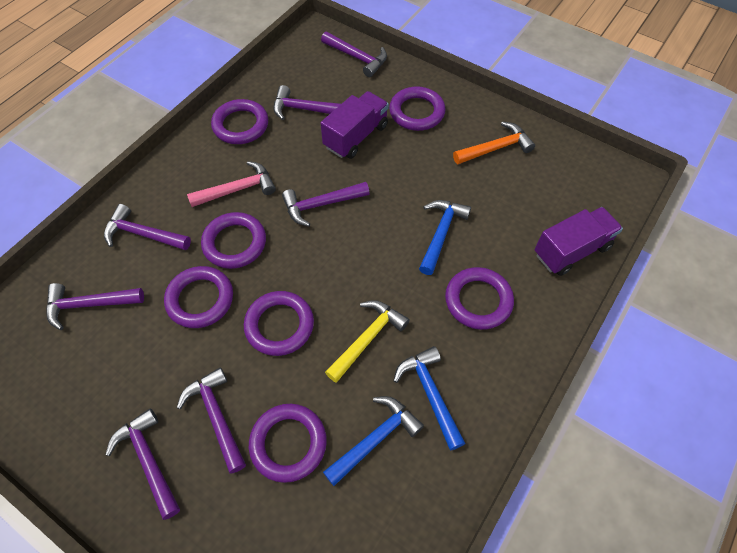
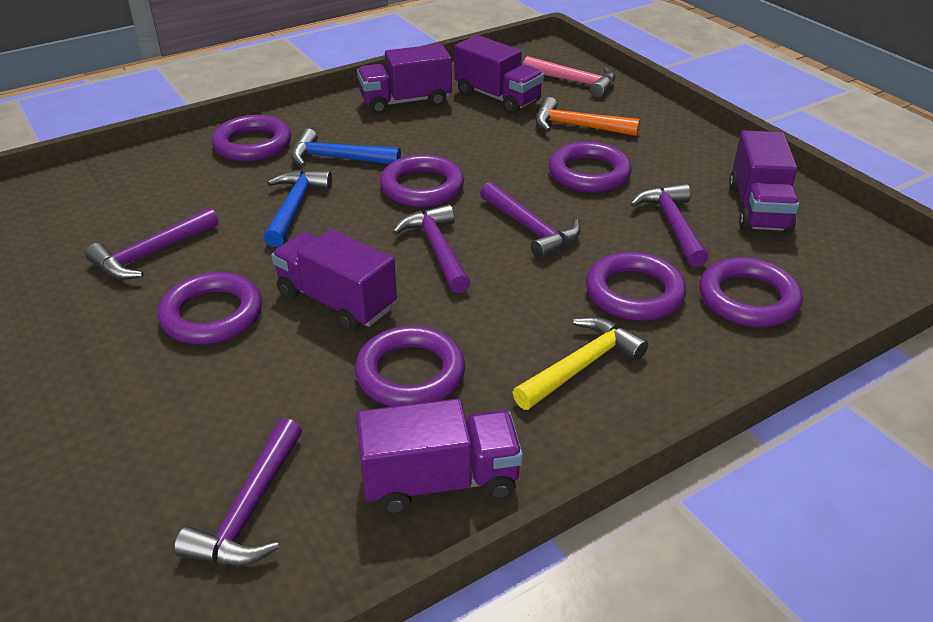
blue hammer: 3 -> 2
purple hammer: 7 -> 5
purple truck: 2 -> 5

